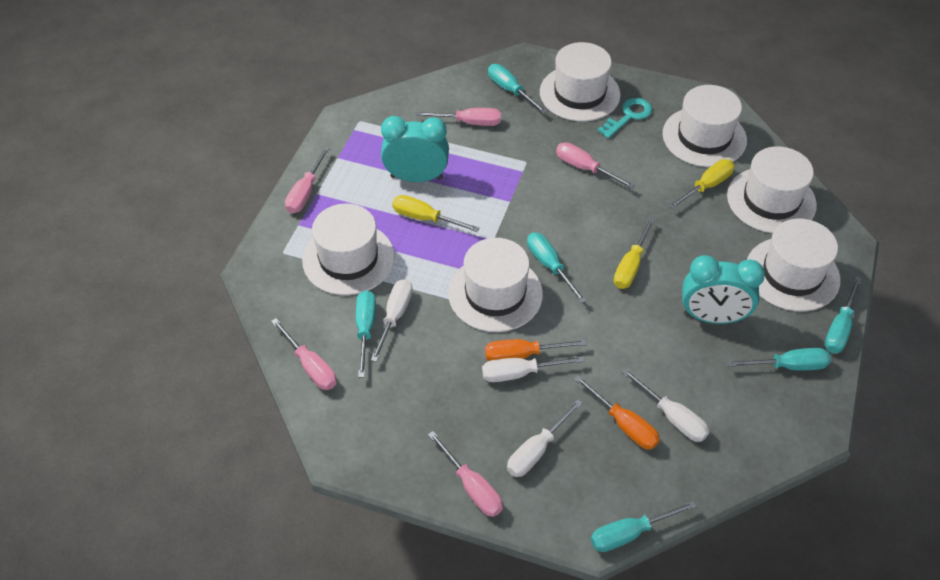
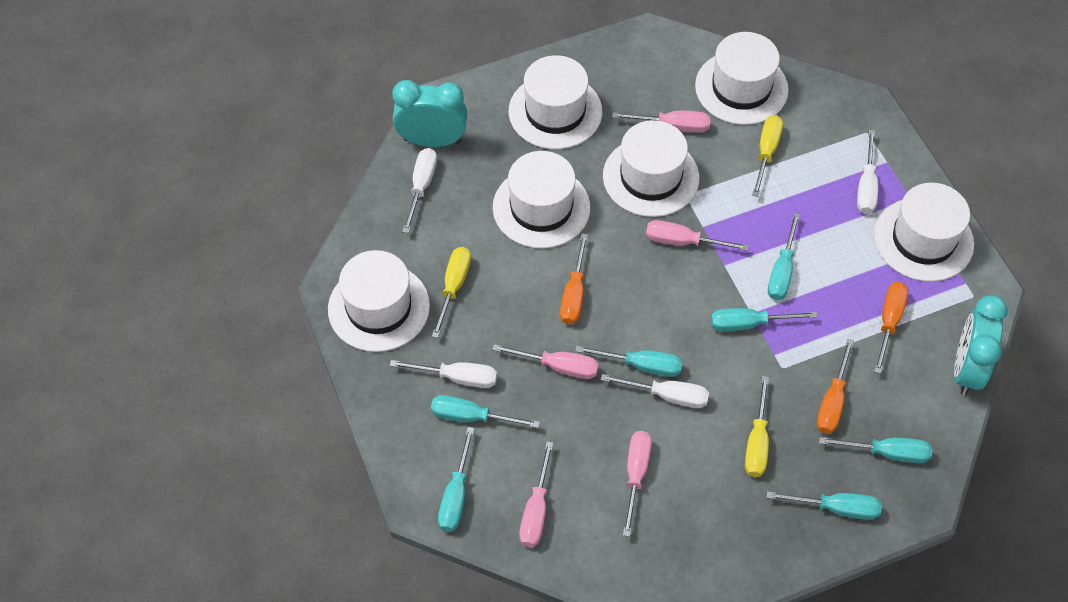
orange screwdriver: 2 -> 3
turquoise key: 1 -> 0
turquoise screwdriver: 6 -> 7

